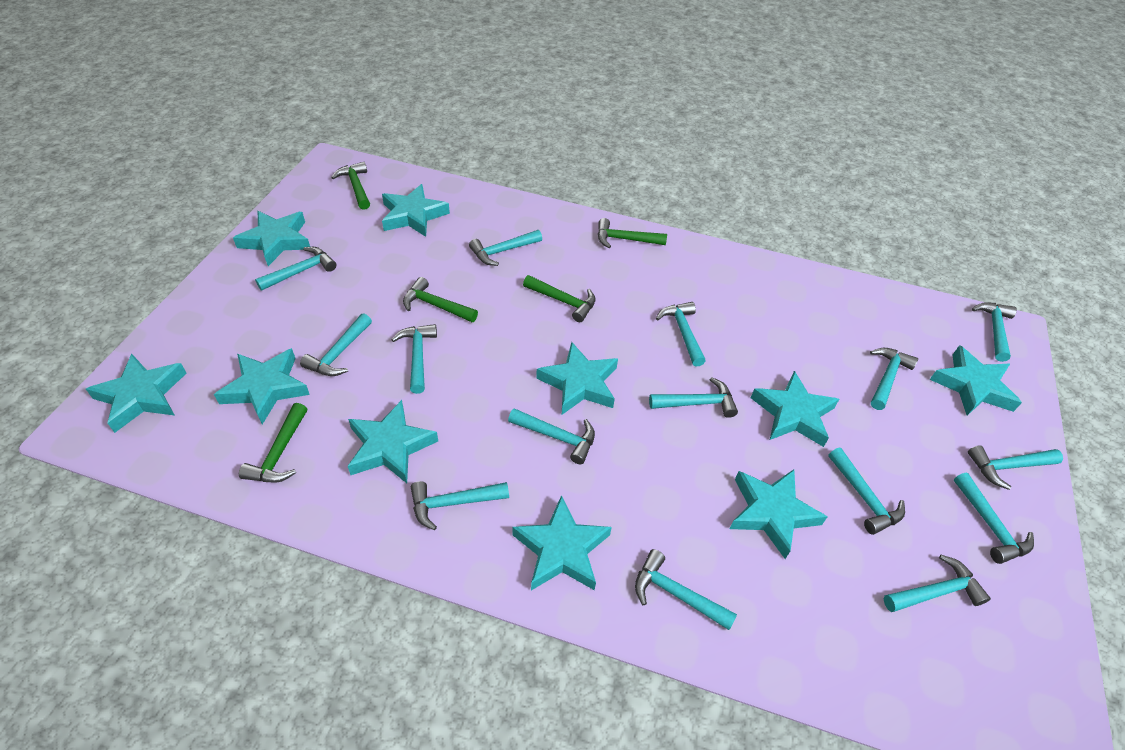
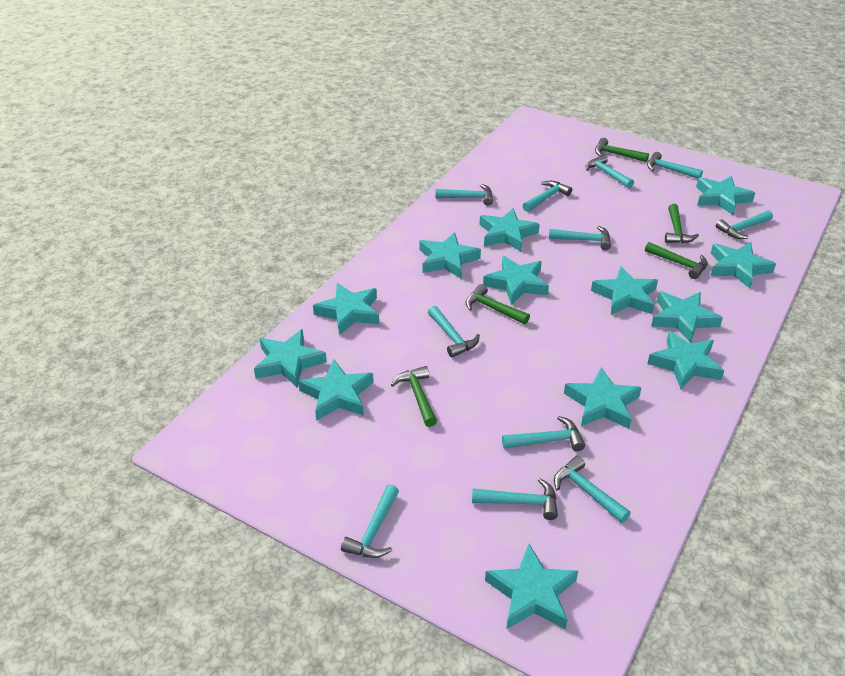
turquoise hammer: 15 -> 11
turquoise star: 10 -> 13

